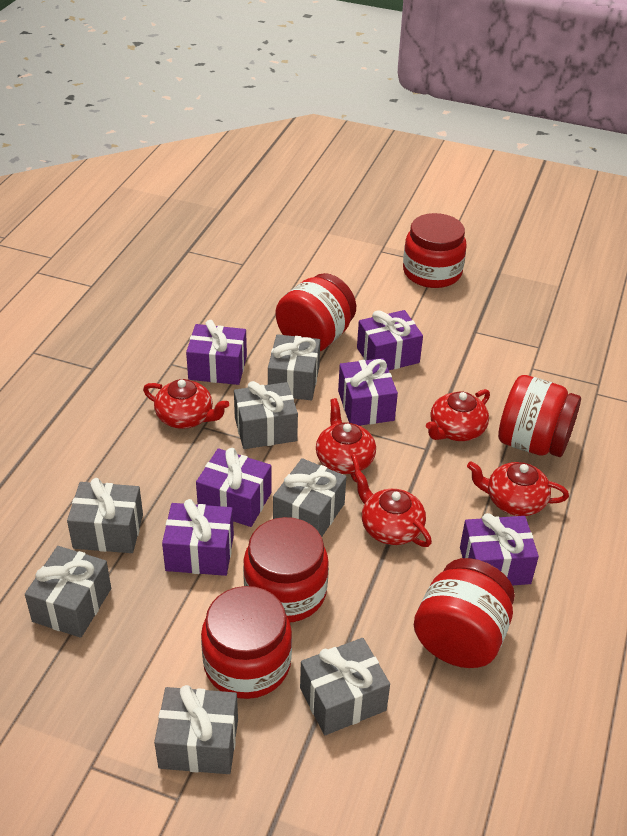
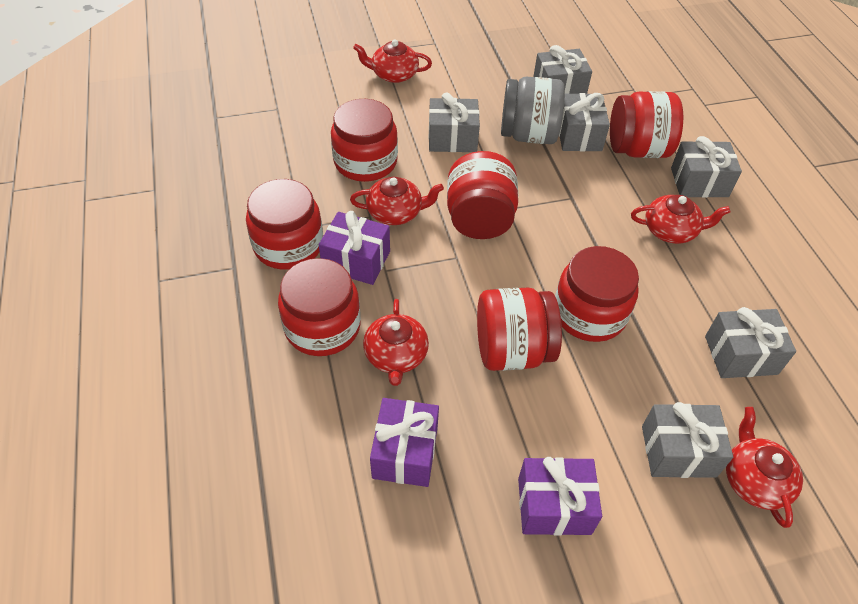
grey gift: 7 -> 6
grey jar: 0 -> 1
purple gift: 6 -> 3
red jar: 6 -> 7

